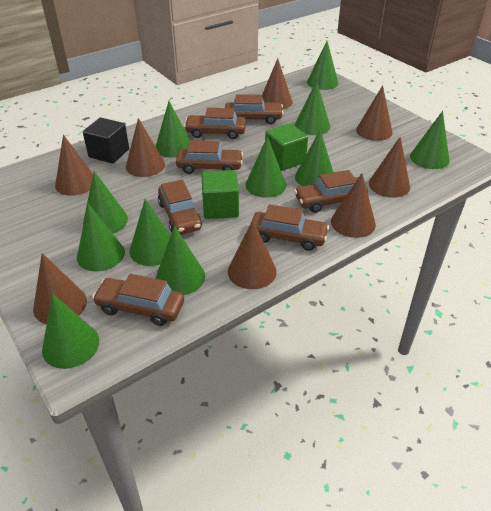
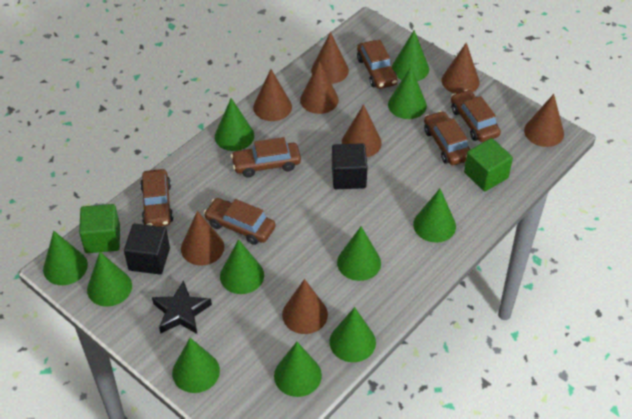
black cube: 1 -> 2
black star: 0 -> 1
brown car: 7 -> 6

